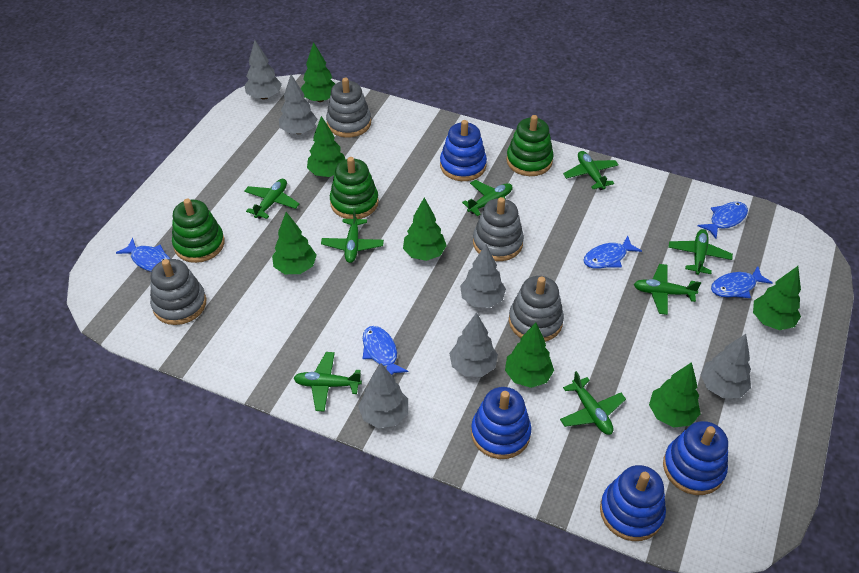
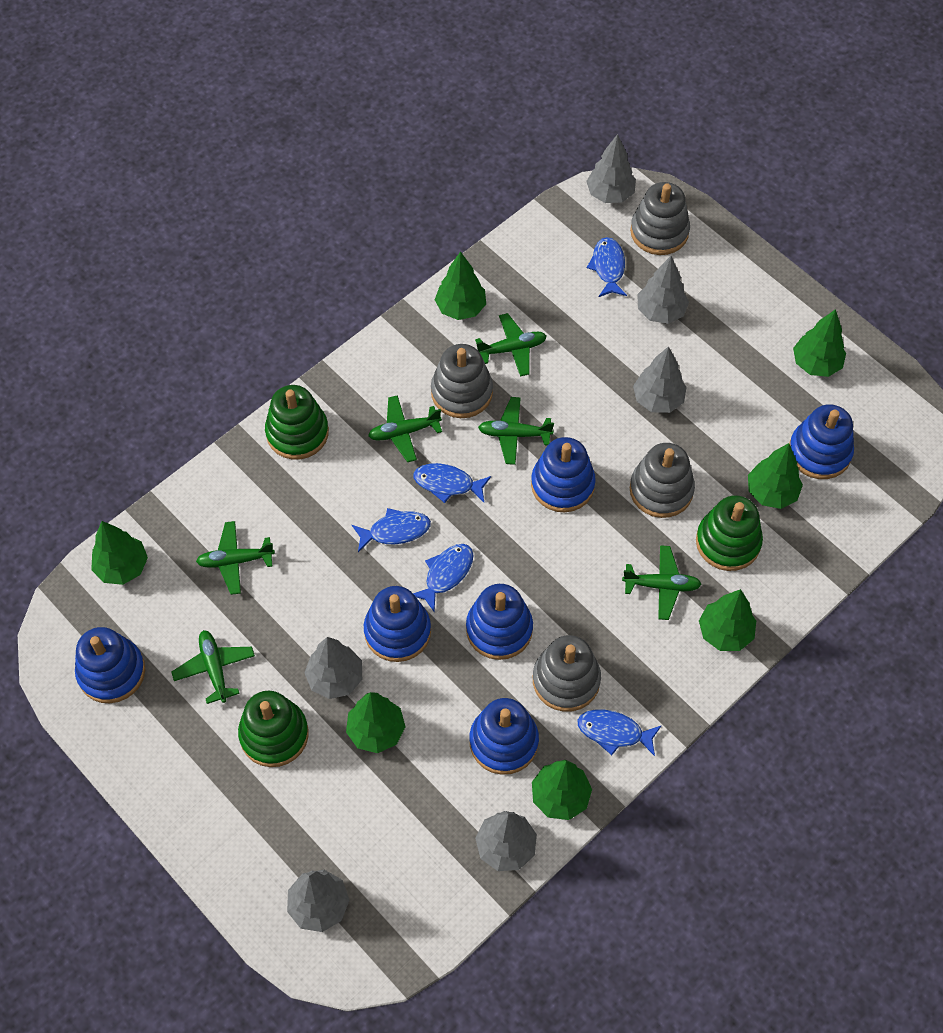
blue stacking toy: 4 -> 6
green plane: 8 -> 6

